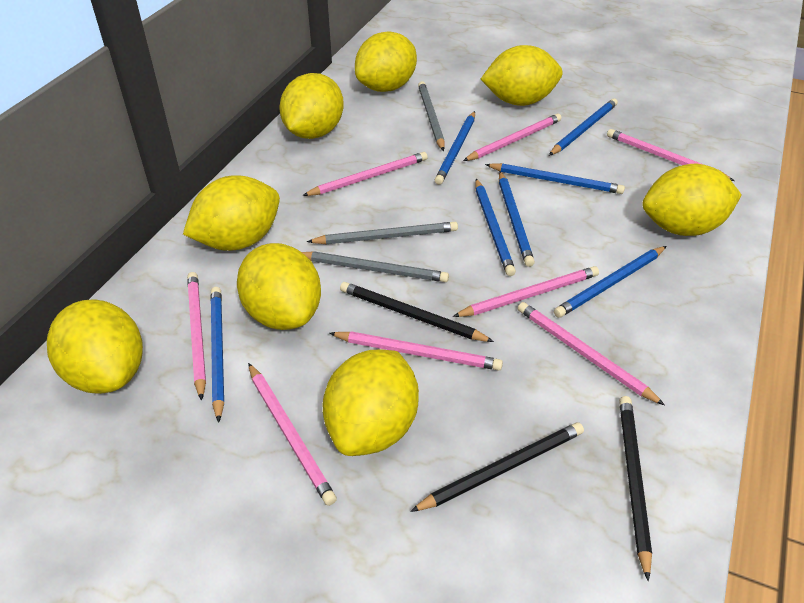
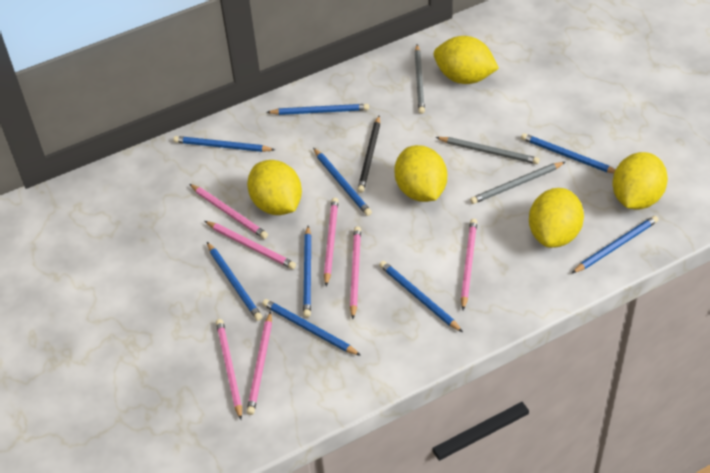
black pencil: 3 -> 1
blue pencil: 7 -> 9
pink pencil: 8 -> 7
yellow lemon: 8 -> 5

